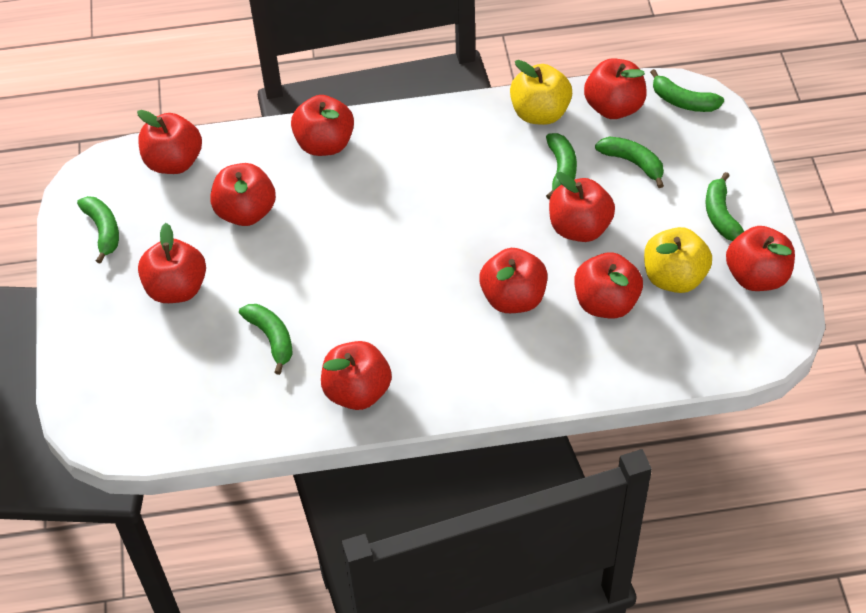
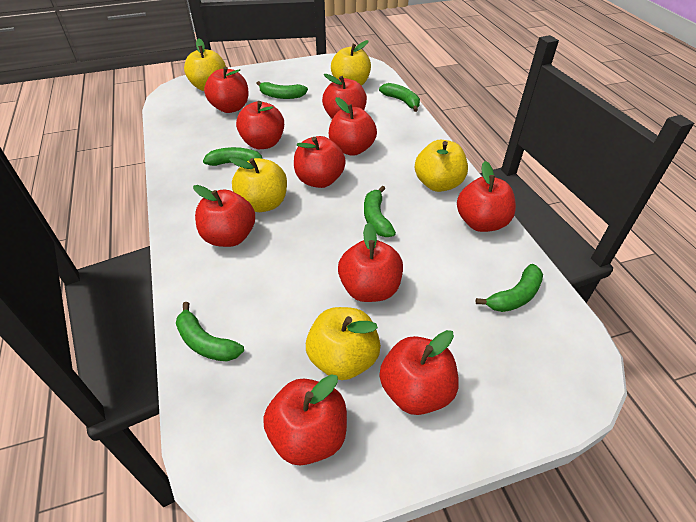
yellow apple: 2 -> 5

